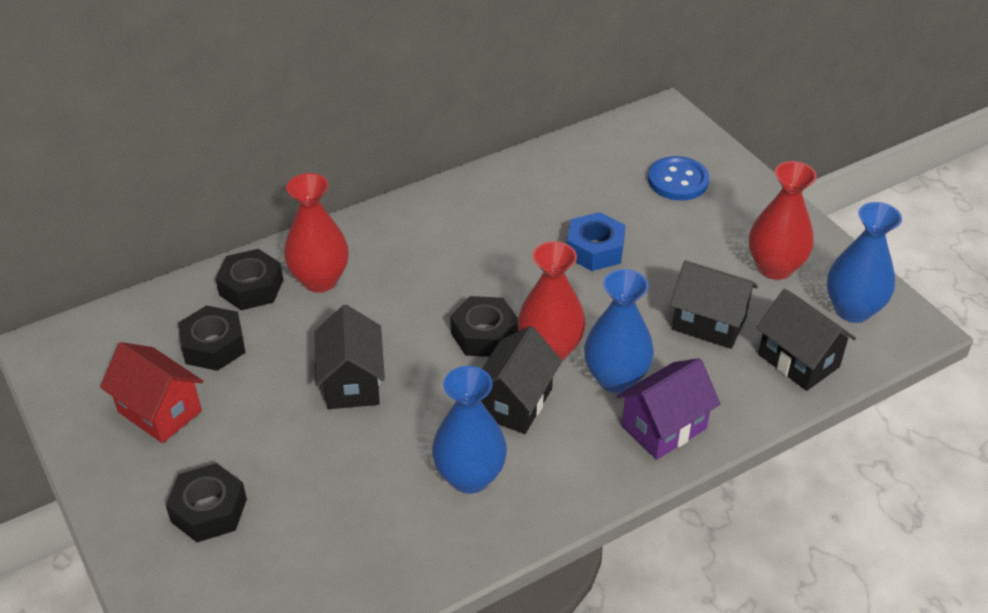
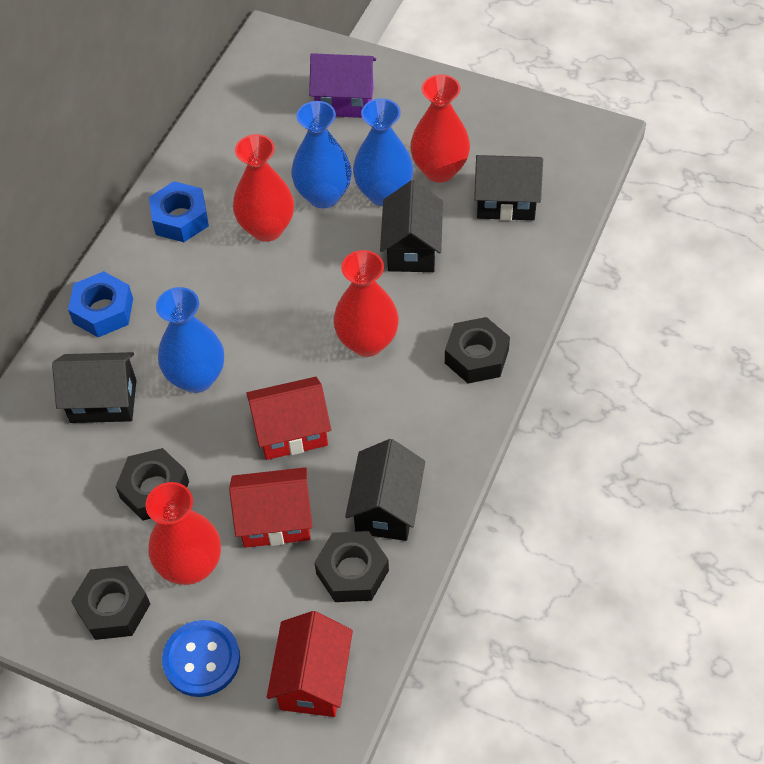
blue nut: 1 -> 2
red house: 1 -> 3
red vase: 3 -> 4

